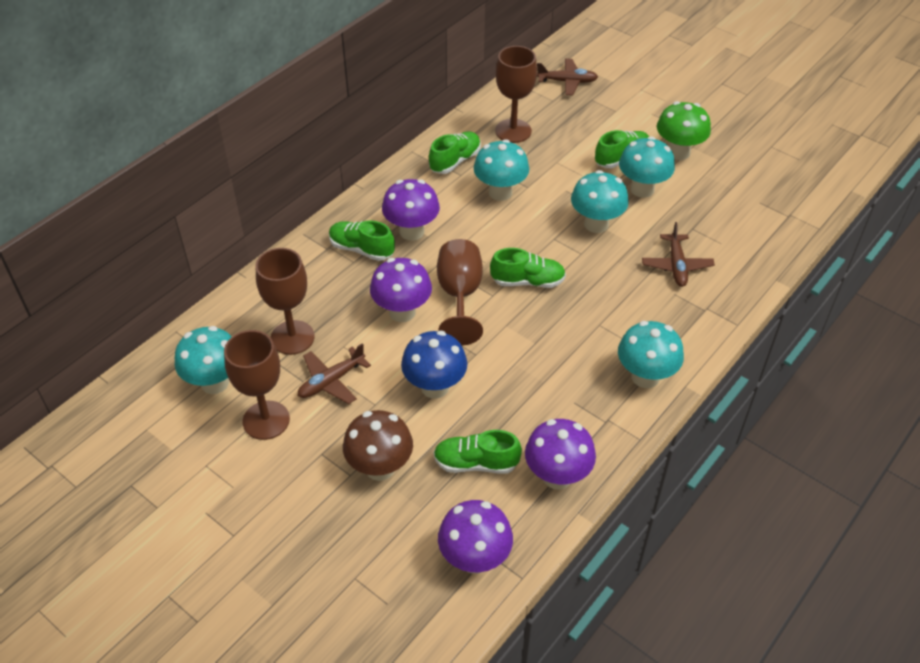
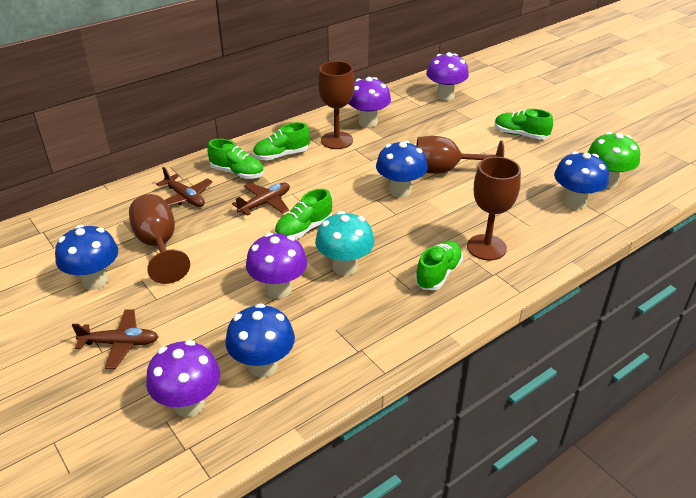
blue mushroom: 1 -> 4
brown mushroom: 1 -> 0
turquoise mushroom: 5 -> 1

